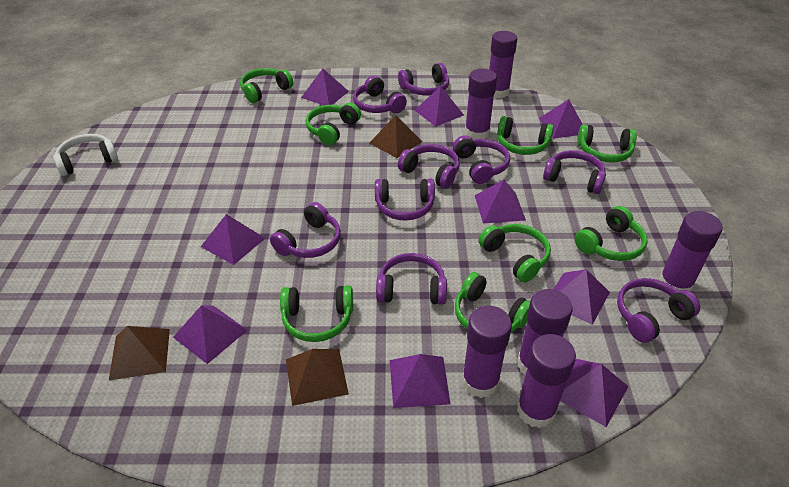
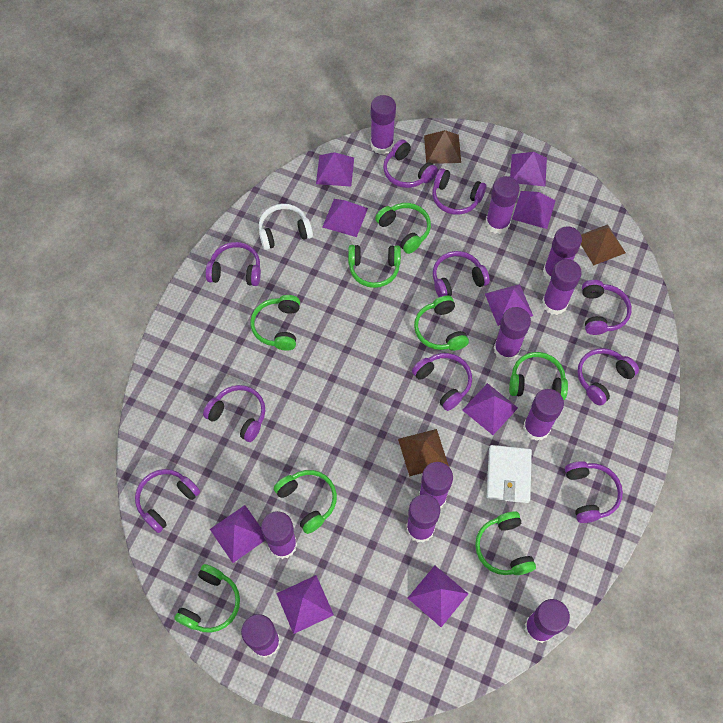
purple glue stick: 6 -> 11
purple headphones: 9 -> 10
white wallet: 0 -> 1

